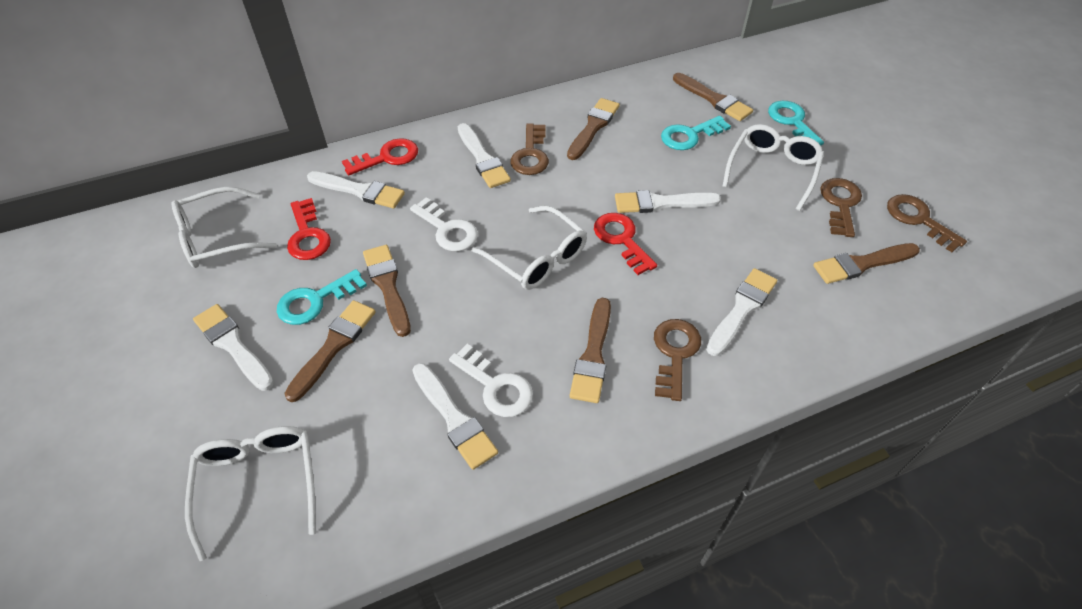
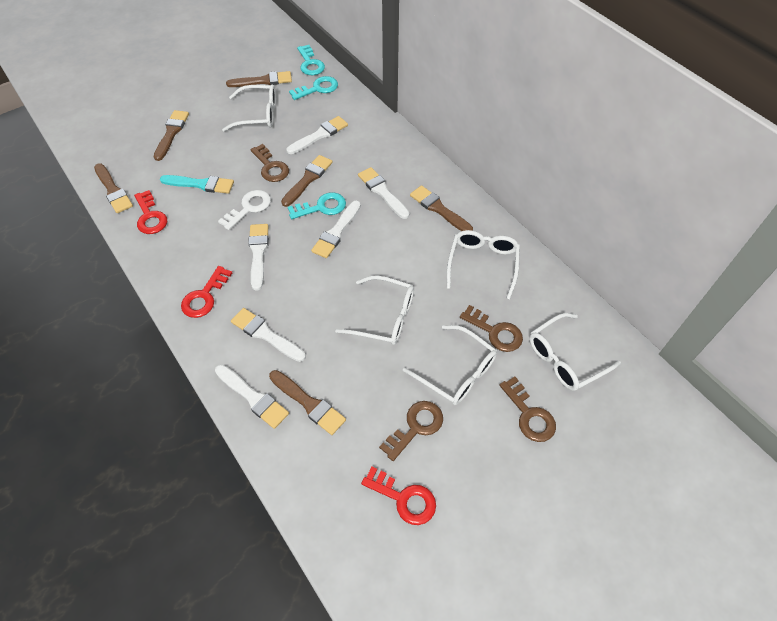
turquoise brush: 0 -> 1
white glasses: 4 -> 5
white key: 2 -> 1

